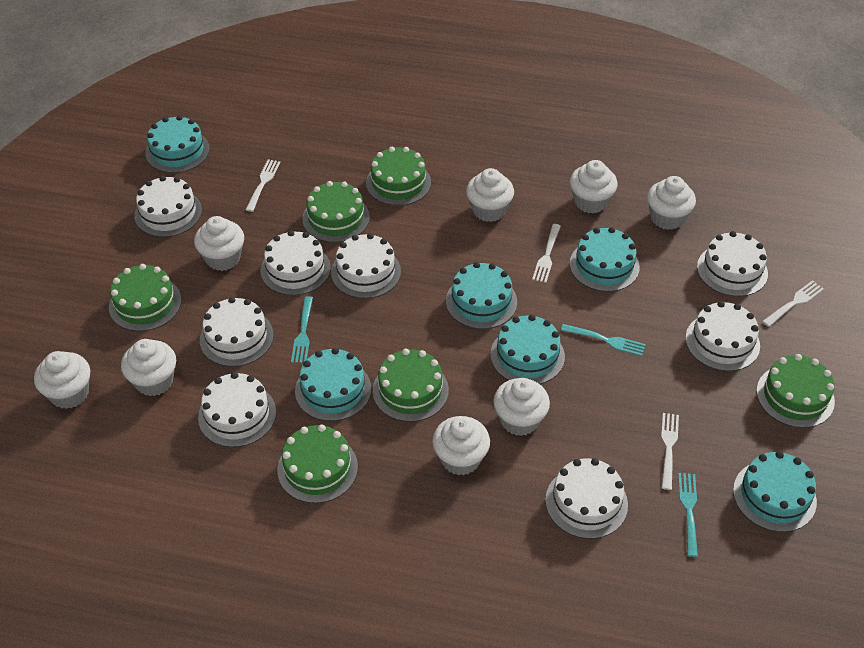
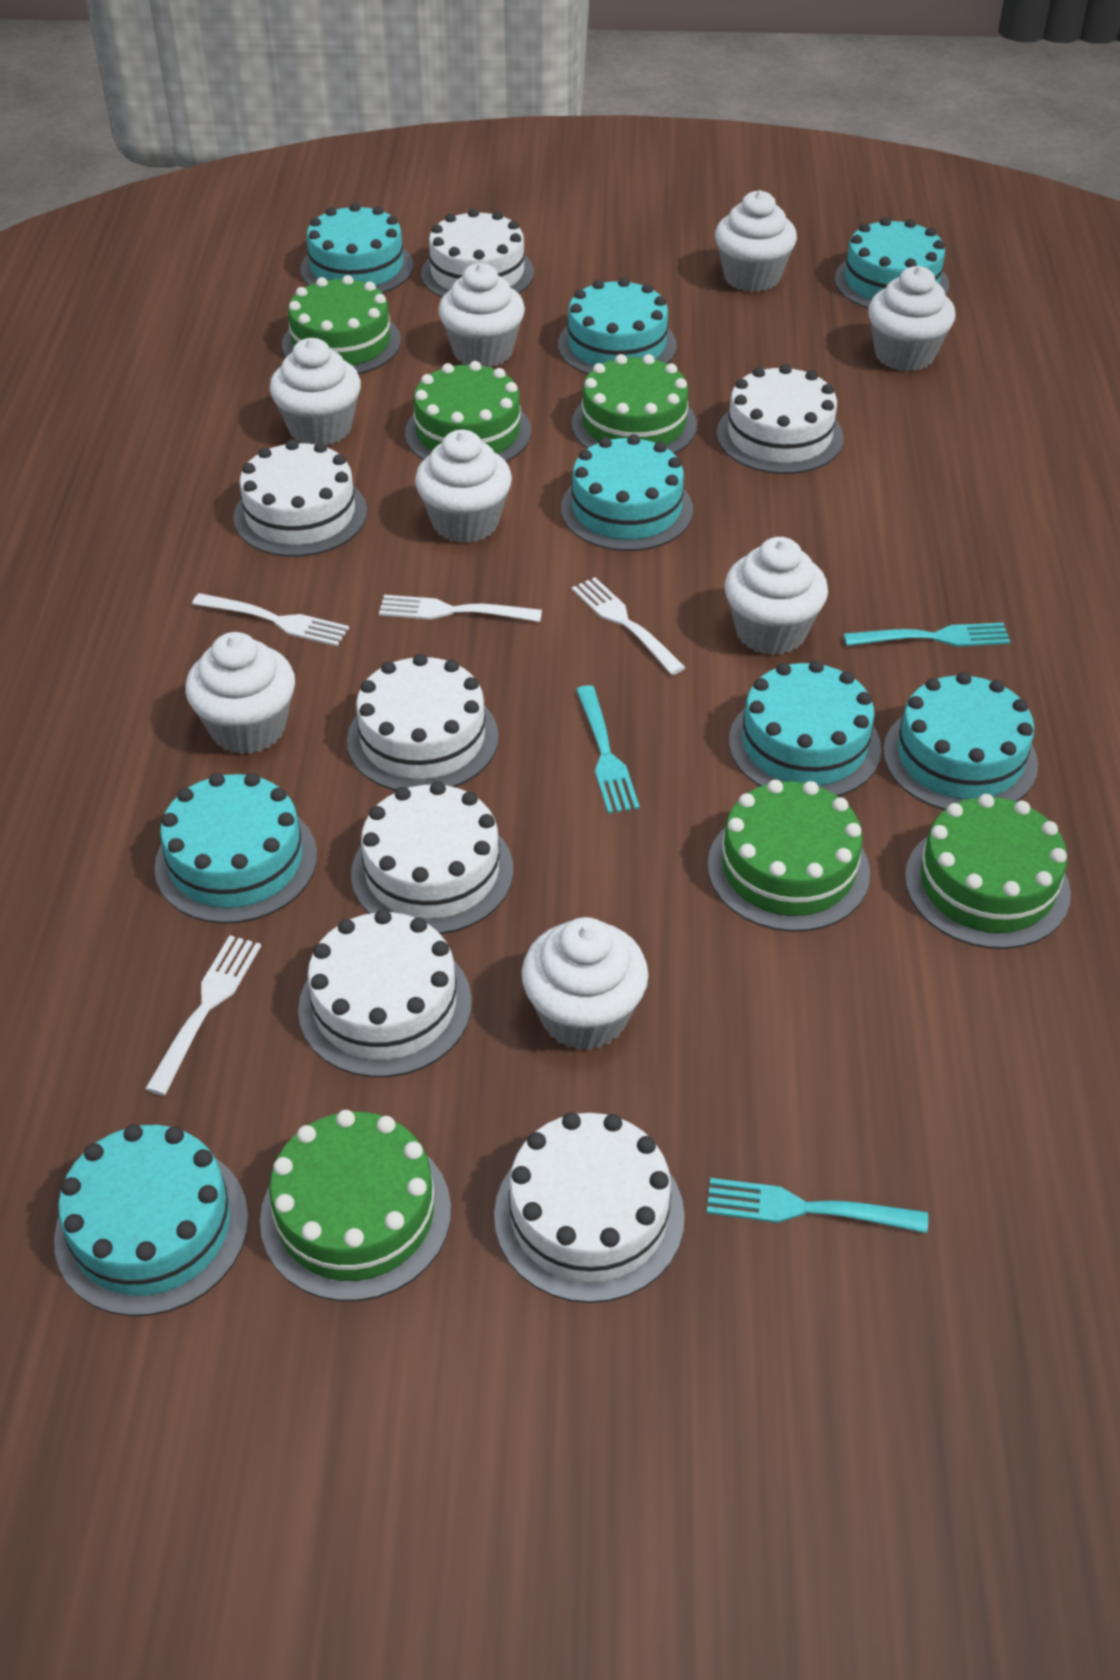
turquoise cake: 6 -> 8
white cake: 8 -> 7

